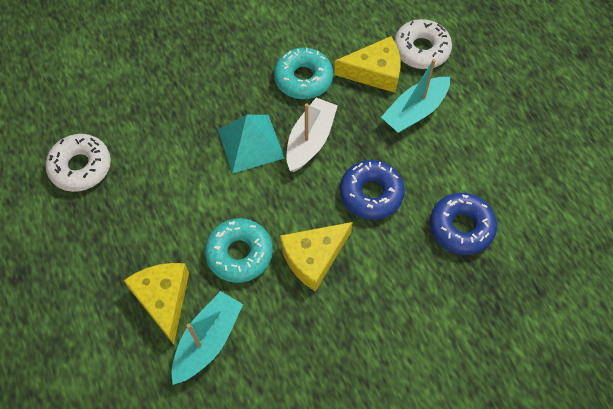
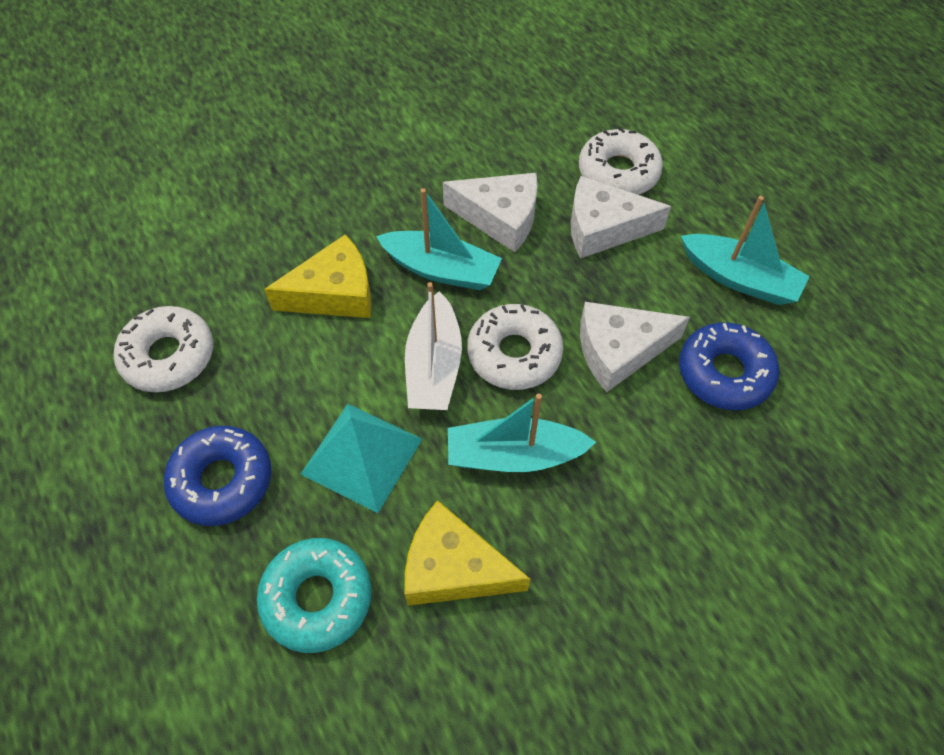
turquoise boat: 2 -> 3
turquoise donut: 2 -> 1
white cheese: 0 -> 3
white donut: 2 -> 3
yellow cheese: 3 -> 2

